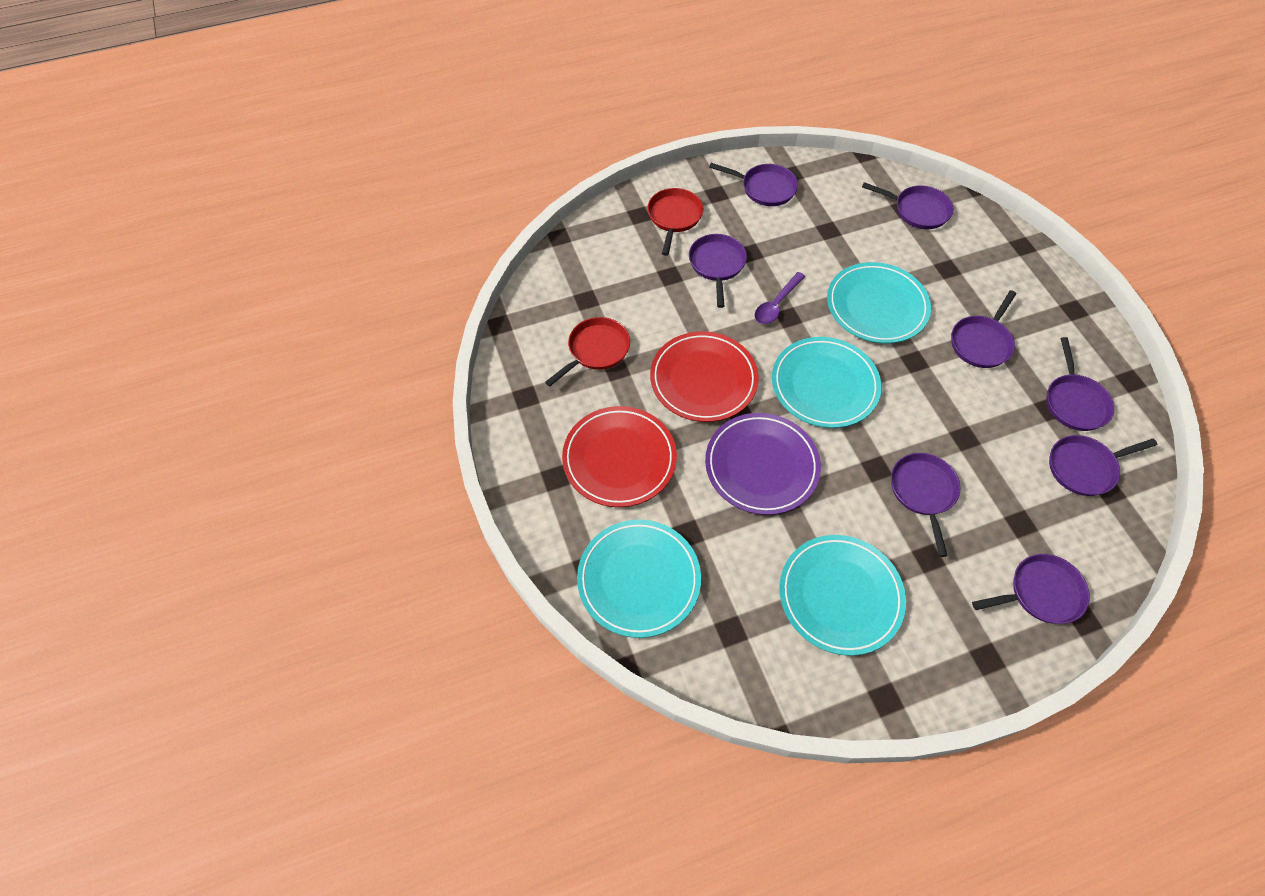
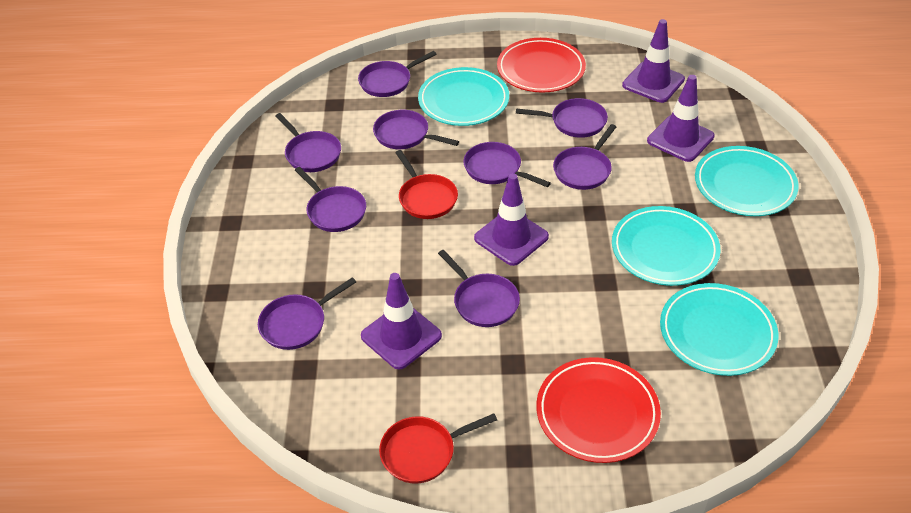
purple pan: 8 -> 9
purple plate: 1 -> 0
purple spoon: 1 -> 0
purple traffic cone: 0 -> 4

